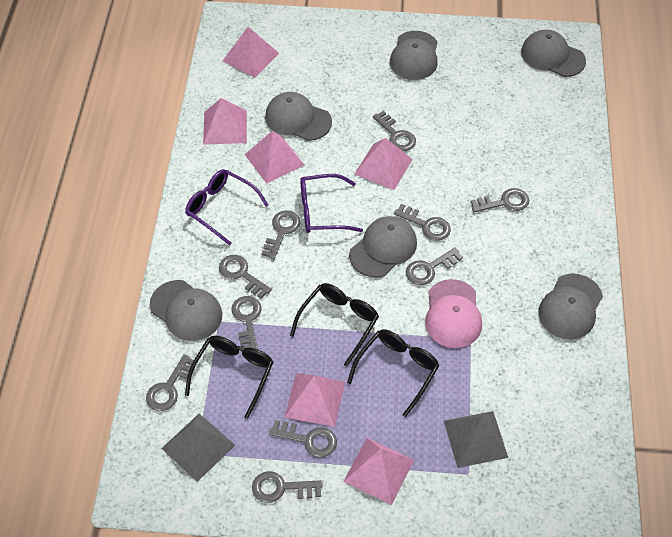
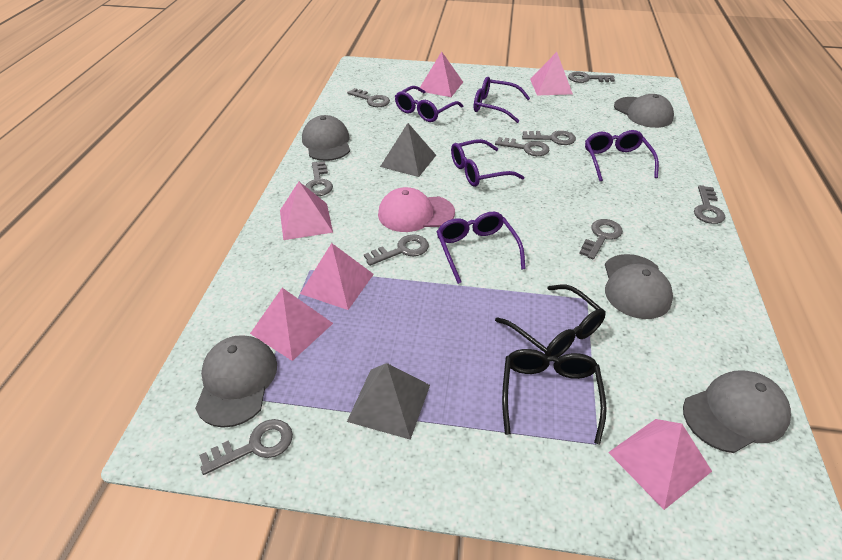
black glasses: 3 -> 2
grey cap: 6 -> 5
grey key: 10 -> 9
purple glasses: 2 -> 5

